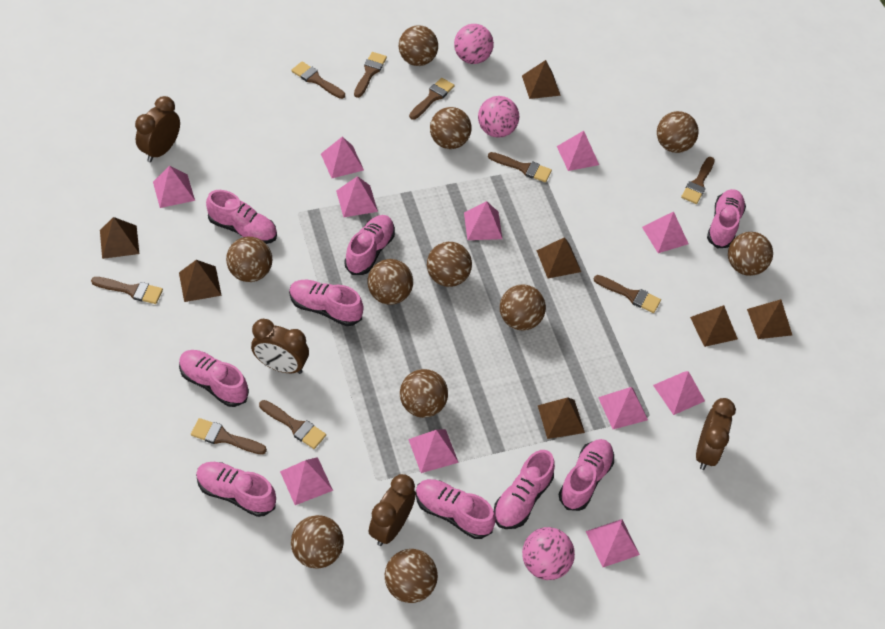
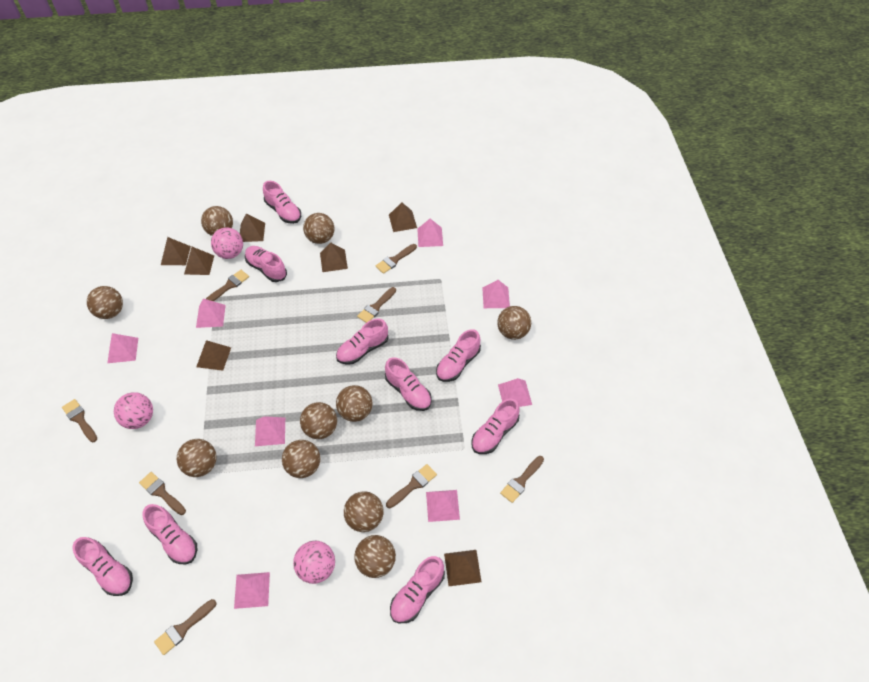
brown ball: 11 -> 10
brown brush: 9 -> 8
brown clock: 4 -> 0
pink pyramid: 11 -> 8

